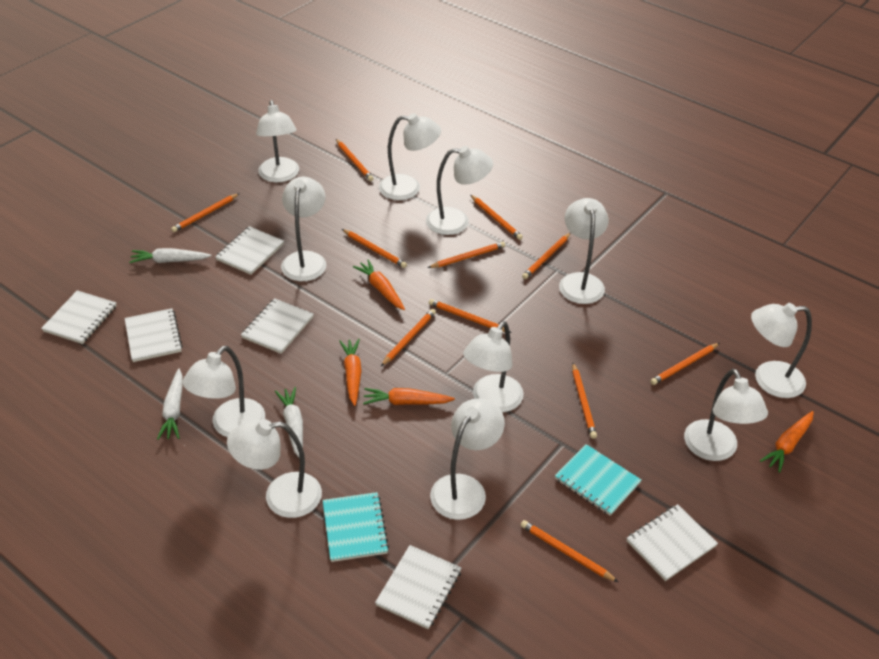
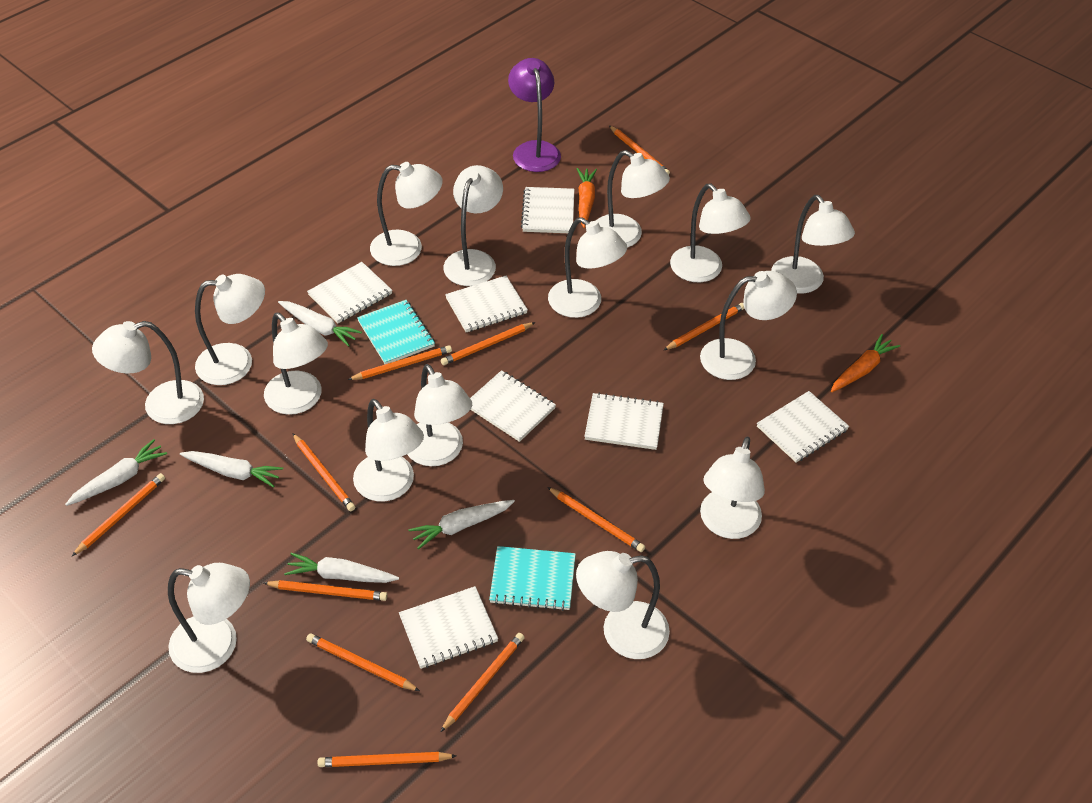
orange carrot: 4 -> 2
purple lamp: 0 -> 1
white carrot: 3 -> 5
white lamp: 11 -> 15
white notebook: 6 -> 7

